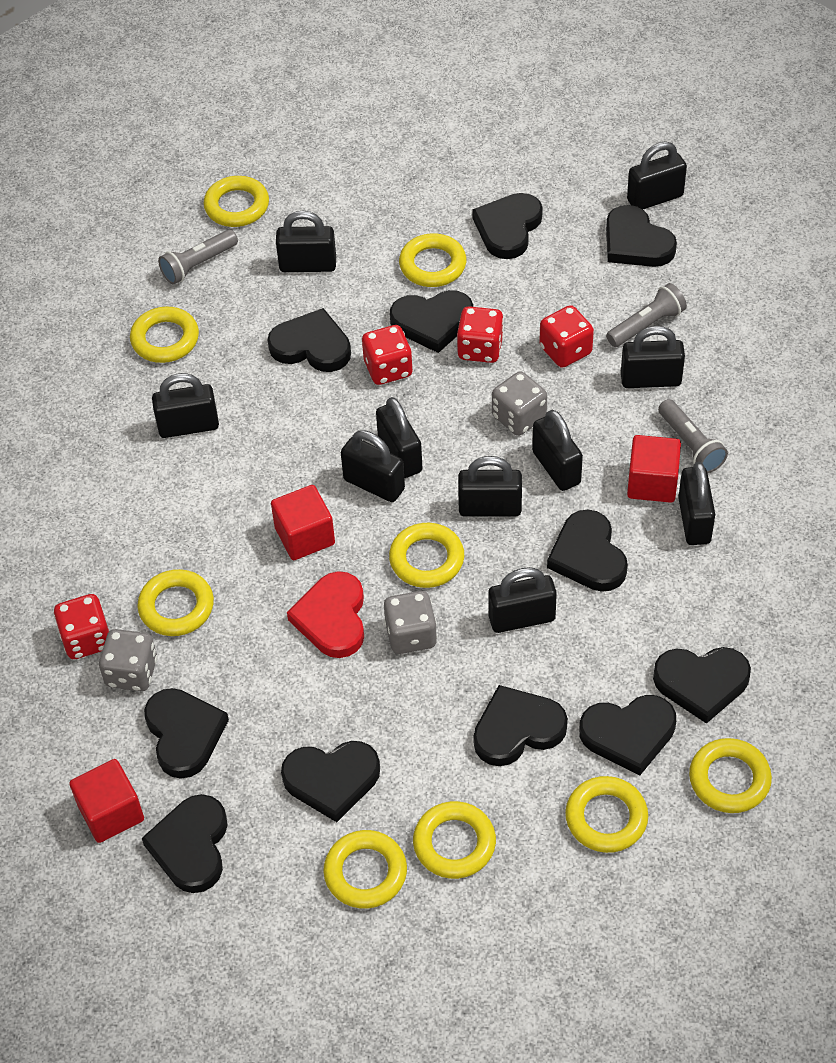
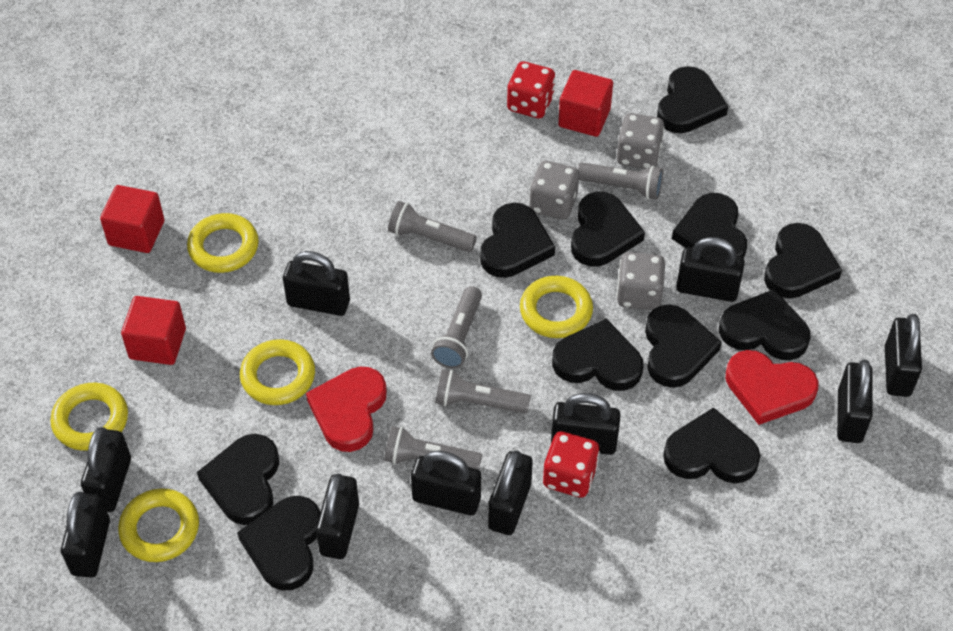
grey flashlight: 3 -> 5
red dice: 4 -> 2
red heart: 1 -> 2
yellow ring: 9 -> 5

